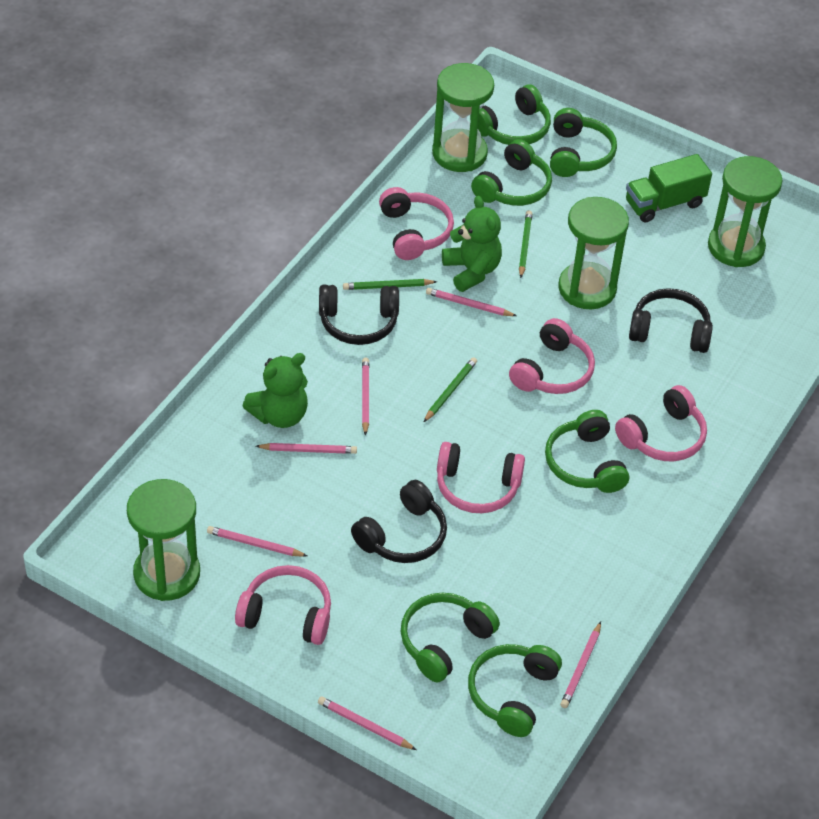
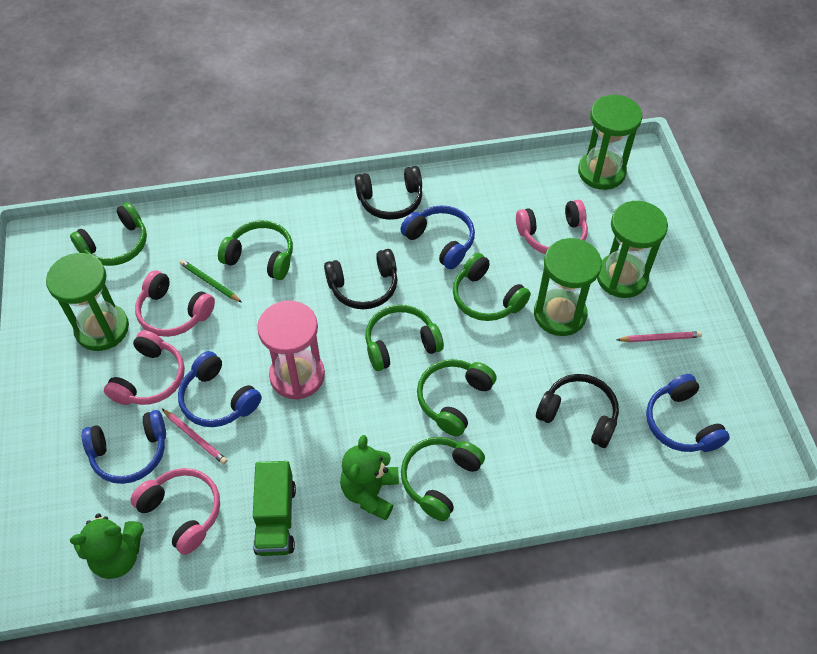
blue headphones: 0 -> 4
green pencil: 3 -> 1
pink headphones: 5 -> 4
pink hourglass: 0 -> 1
pink pencil: 6 -> 2

